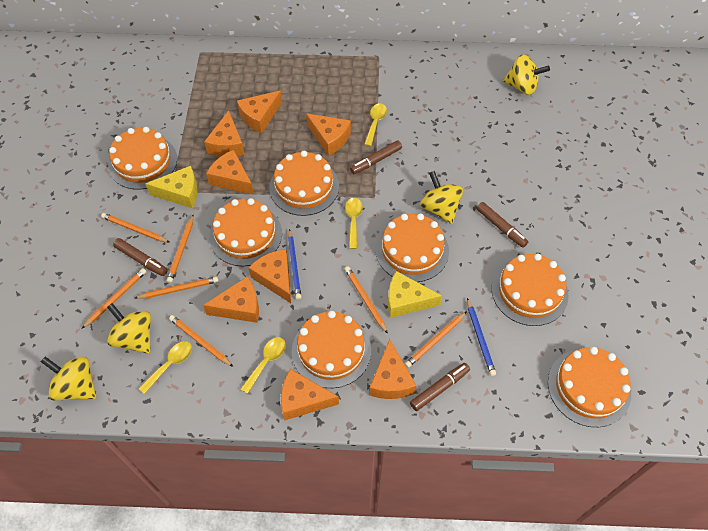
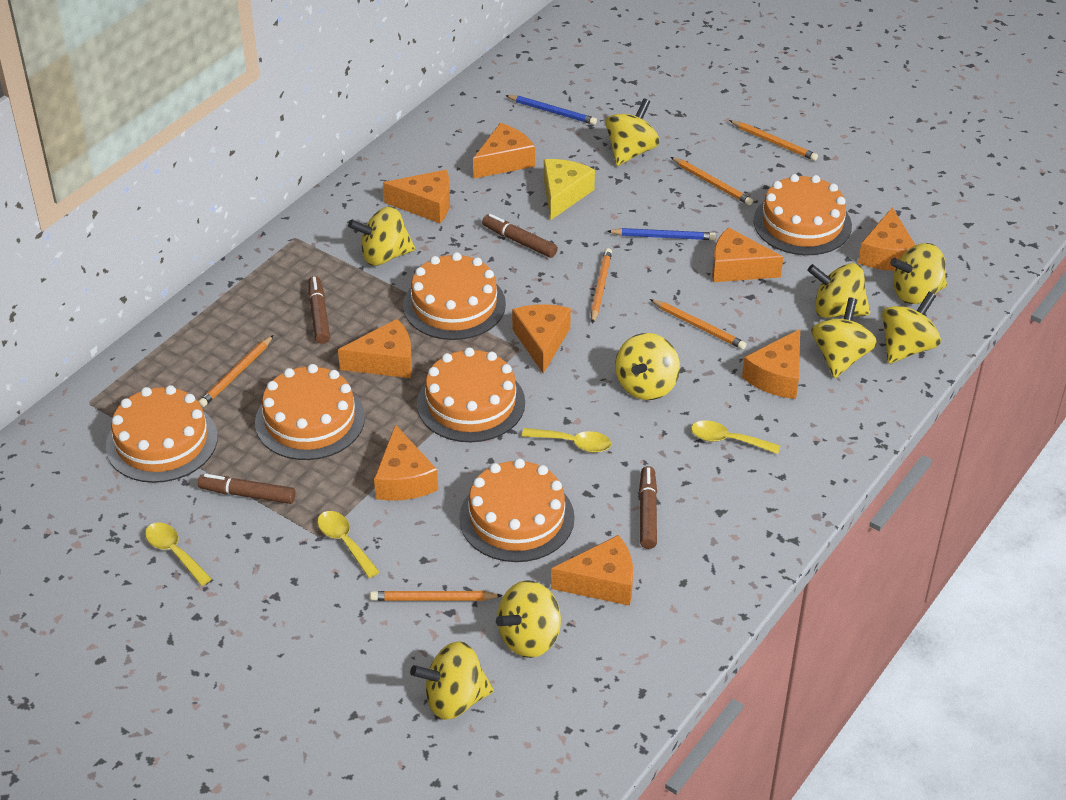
orange cake: 7 -> 6
orange cheese: 8 -> 9
orange pencil: 7 -> 6
yellow cheese: 2 -> 1
yellow spinning top: 4 -> 9

